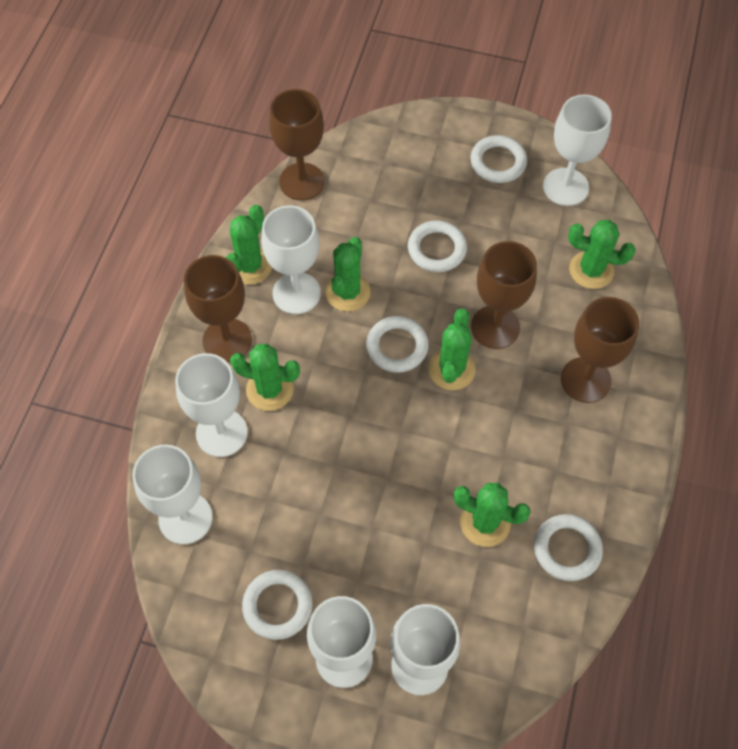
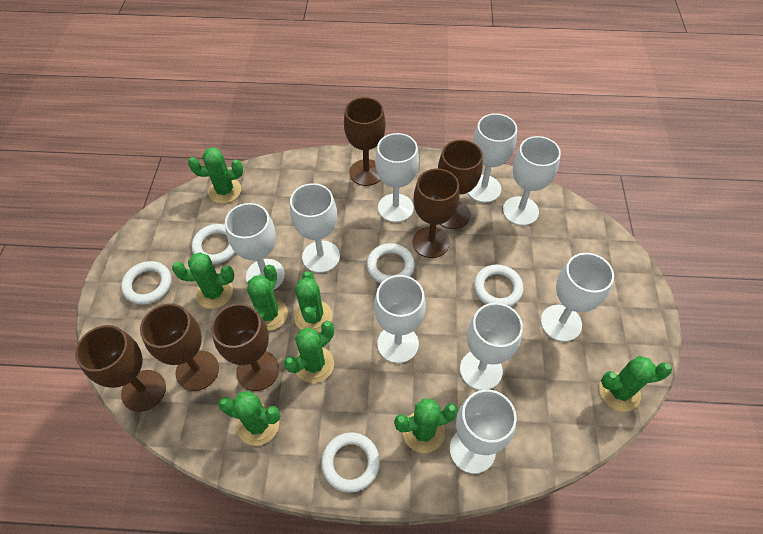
brown goblet: 4 -> 6
green cactus: 6 -> 8
white goblet: 6 -> 9

